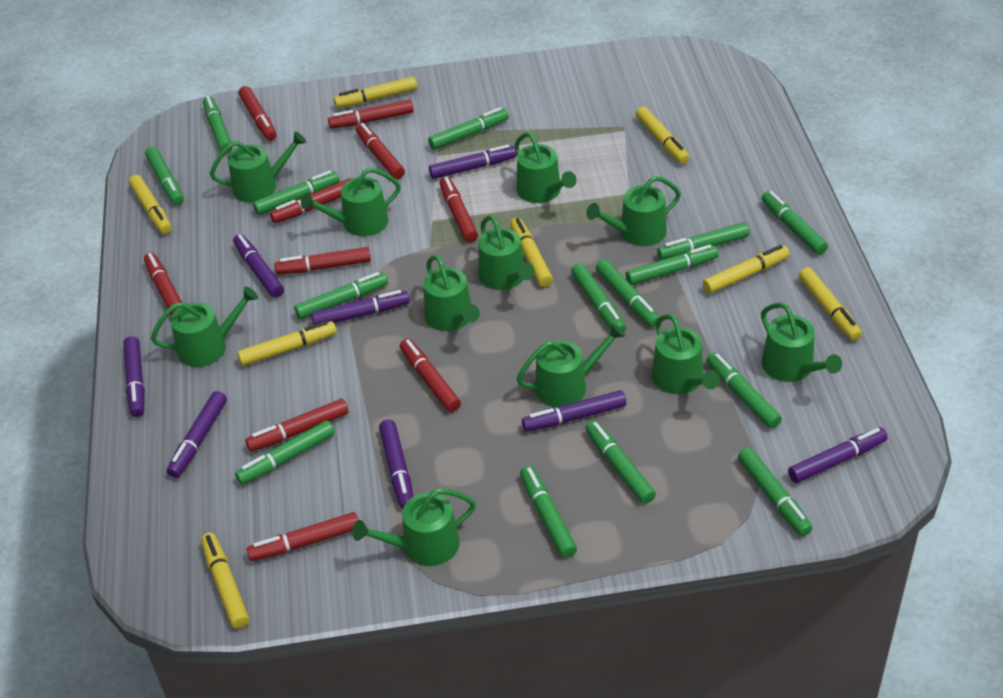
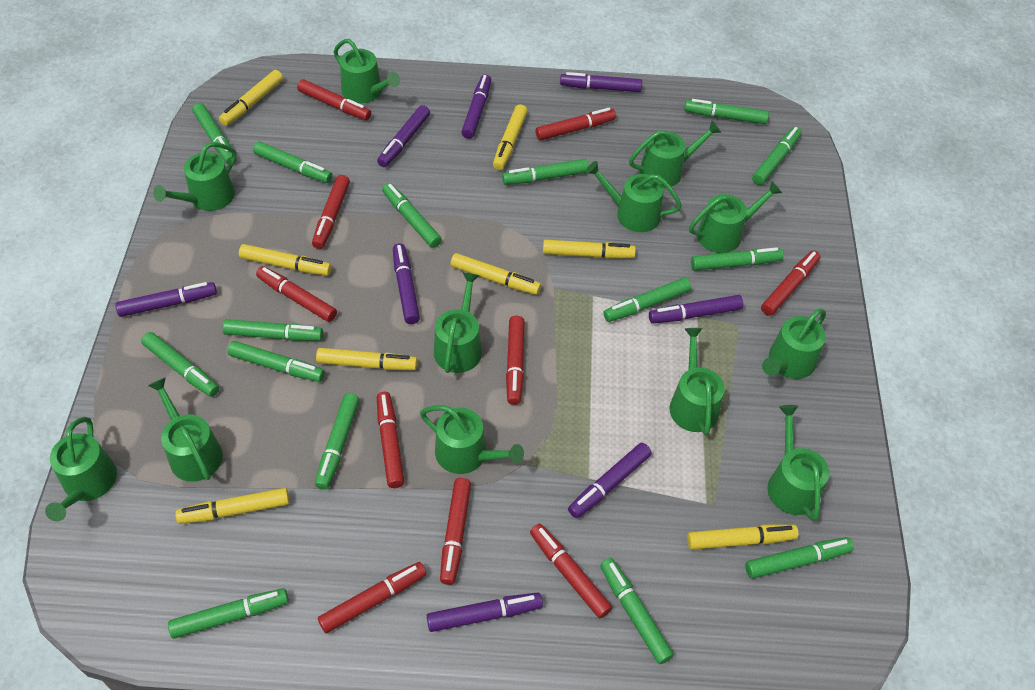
green watering can: 11 -> 12

